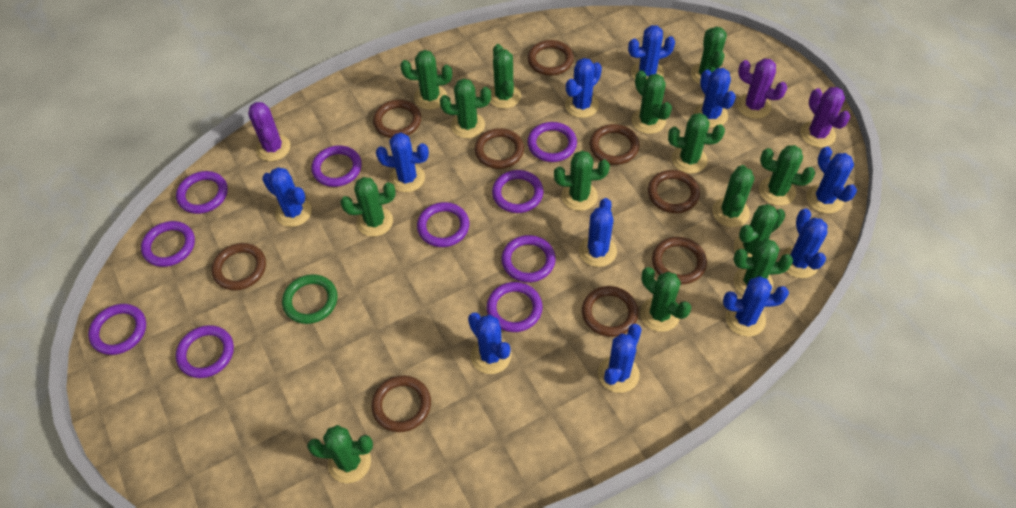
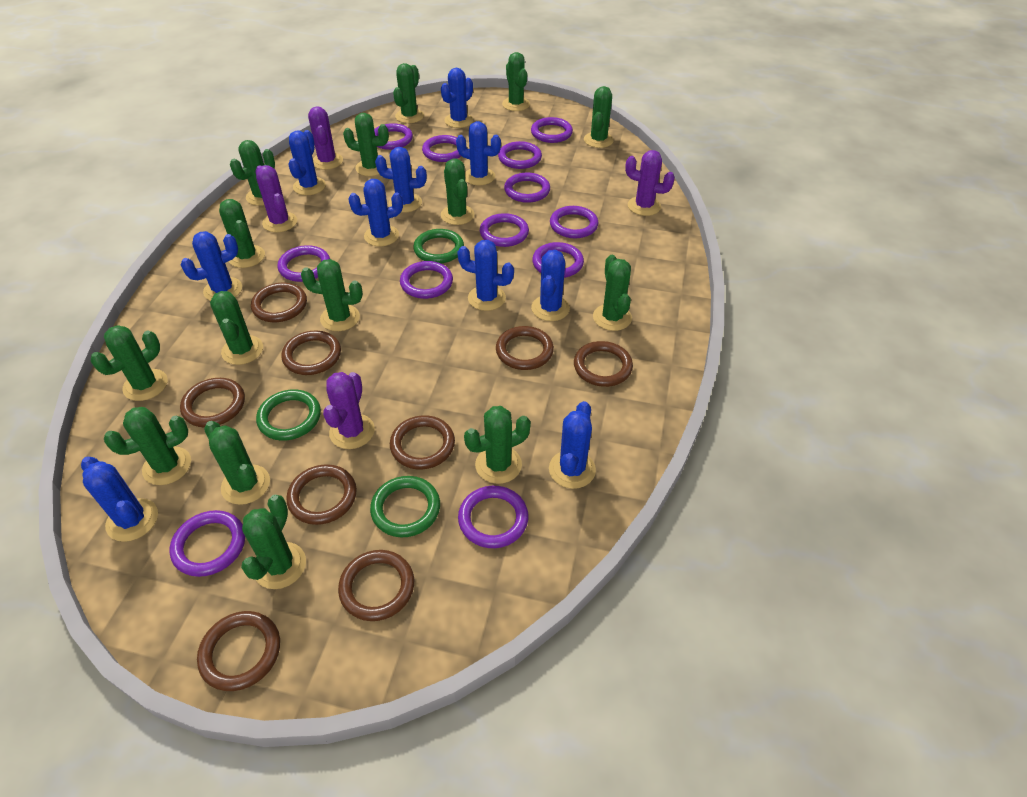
blue cactus: 11 -> 10
green cactus: 14 -> 15
green ring: 1 -> 3
purple cactus: 3 -> 4
purple ring: 10 -> 12

